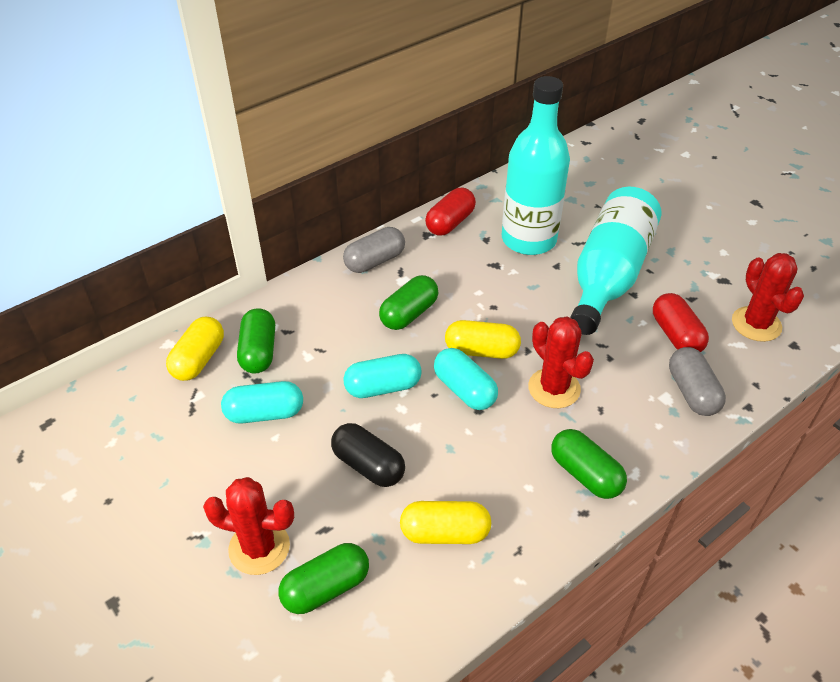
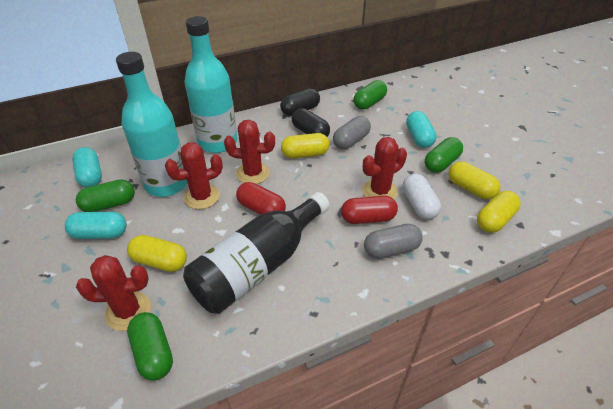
black bottle: 0 -> 1
black capsule: 1 -> 2
red cactus: 3 -> 4
white capsule: 0 -> 1
yellow capsule: 3 -> 4

